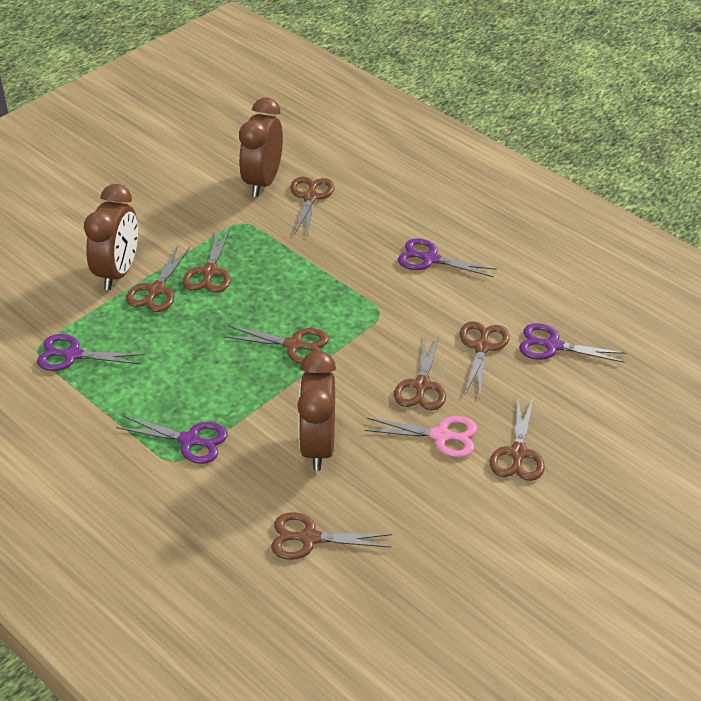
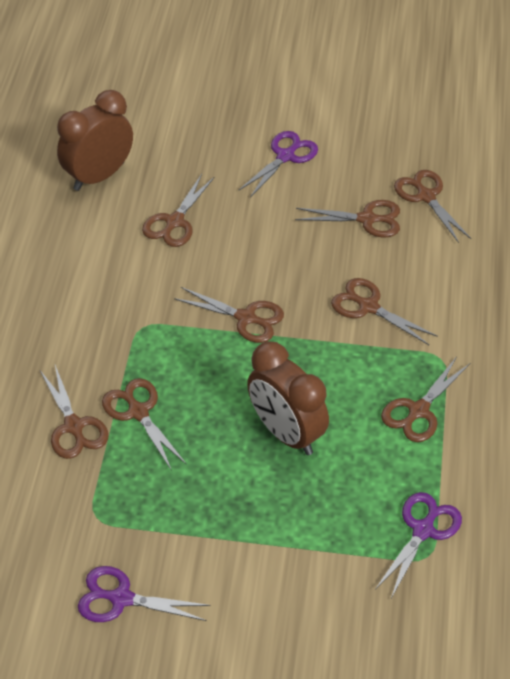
brown clock: 3 -> 2
pink scissors: 1 -> 0
purple scissors: 4 -> 3

